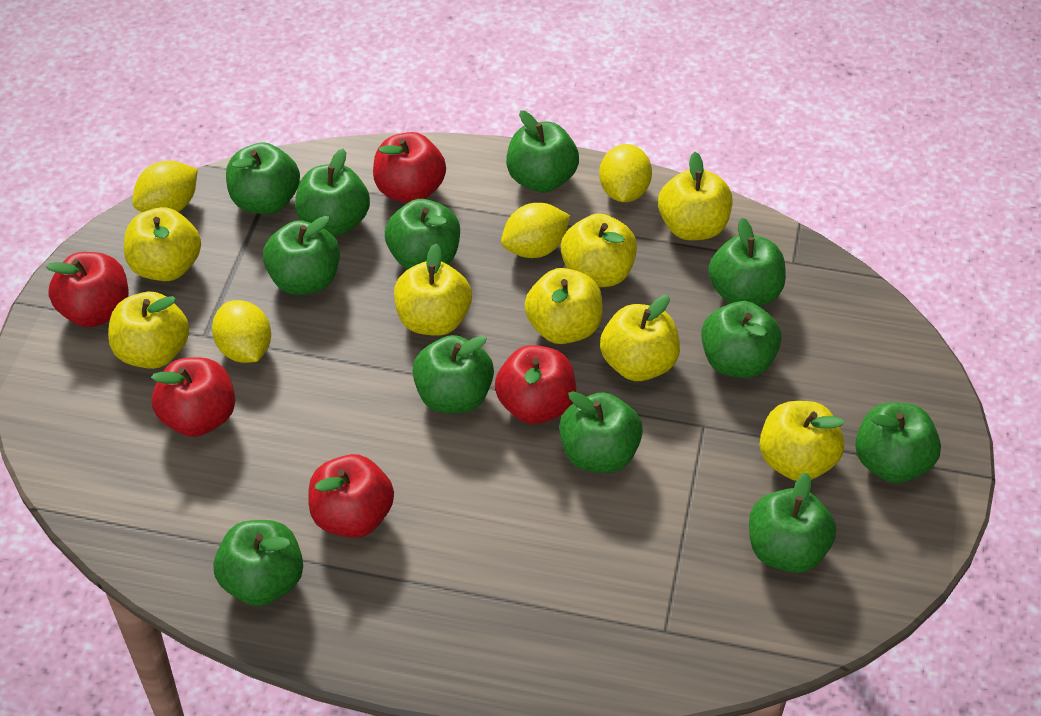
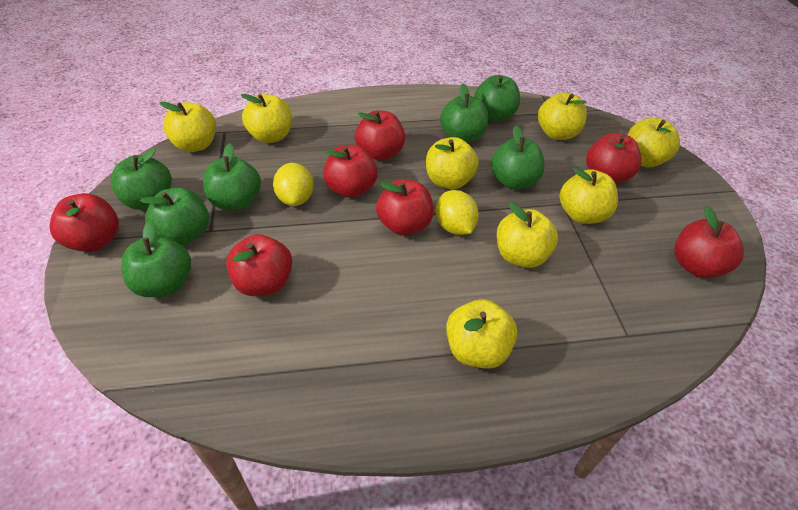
green apple: 12 -> 7
red apple: 5 -> 7
yellow lemon: 4 -> 2

